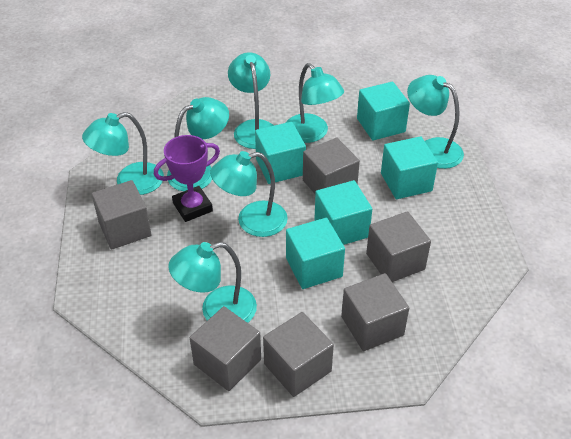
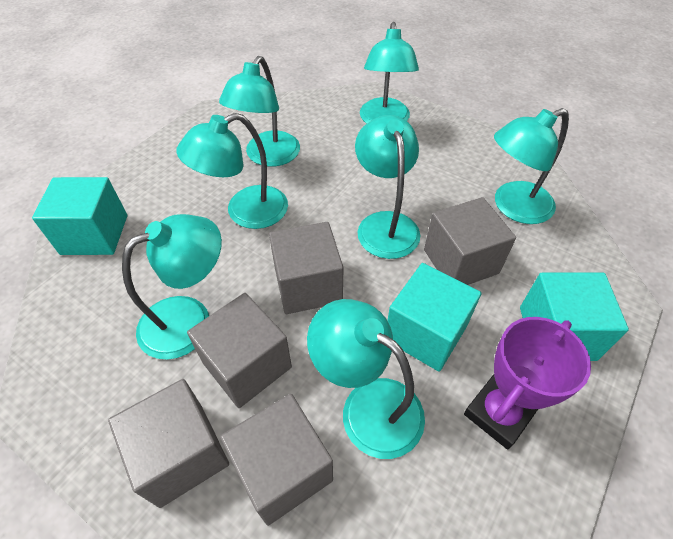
grey cube: 6 -> 5
turquoise cube: 5 -> 3

